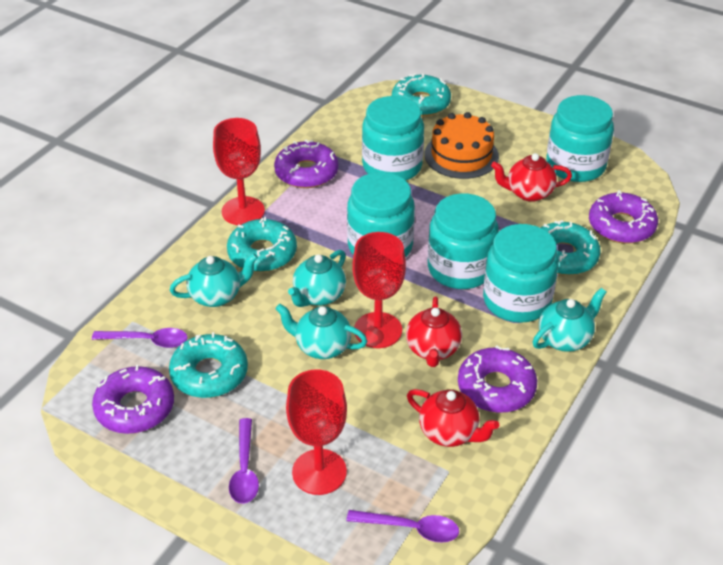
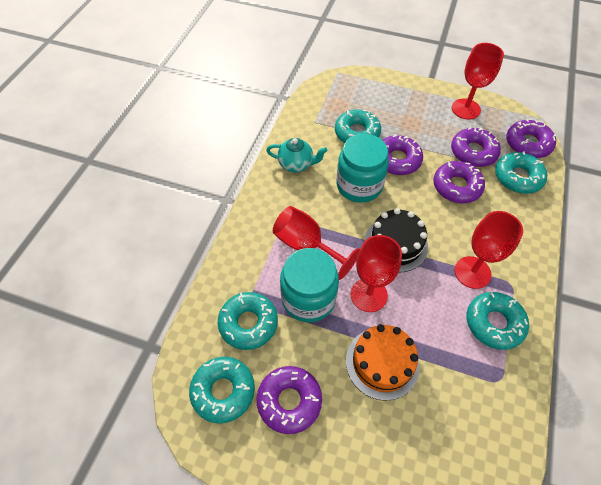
black cake: 0 -> 1
purple donut: 4 -> 5
purple spoon: 3 -> 0
red goblet: 3 -> 4
red teapot: 3 -> 0
turquoise donut: 4 -> 5
turquoise jar: 5 -> 2
turquoise teapot: 4 -> 1

